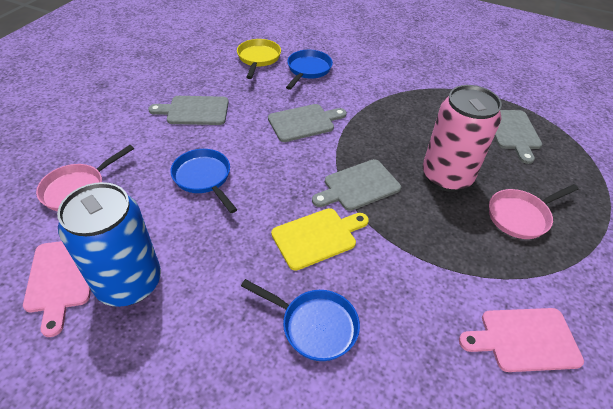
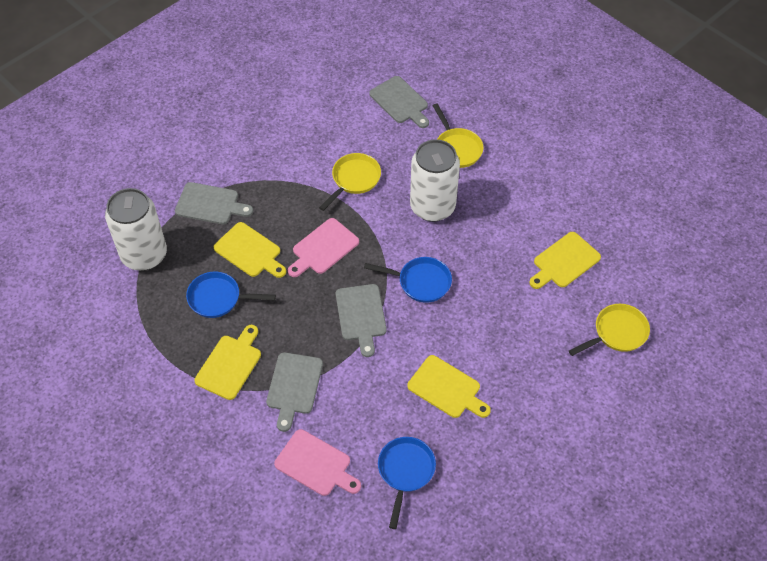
blue can: 1 -> 0
pink can: 1 -> 0
pink pan: 2 -> 0
white can: 0 -> 2
yellow cutting board: 1 -> 4
yellow pan: 1 -> 3

